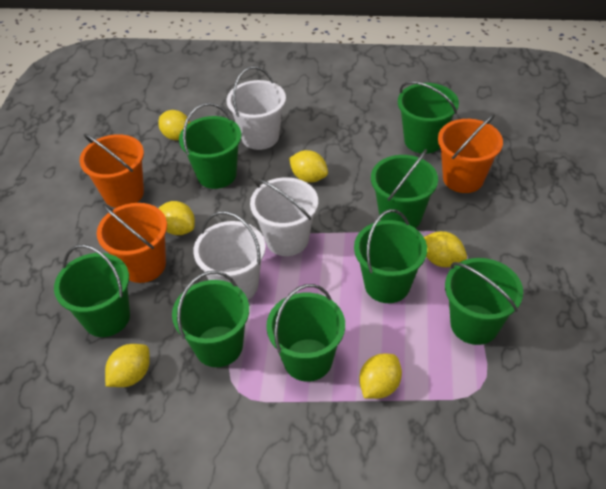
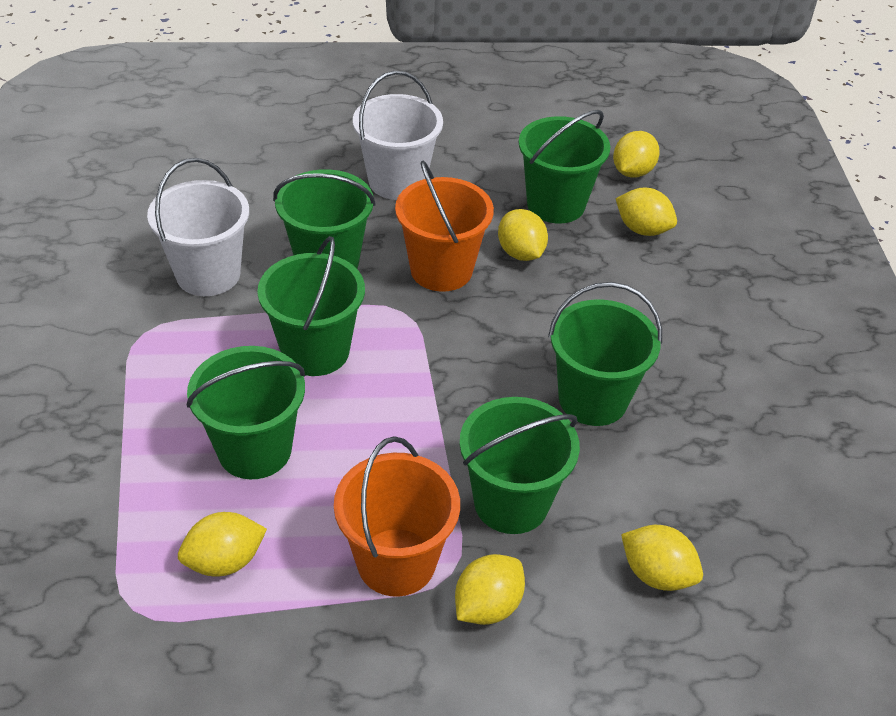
green bucket: 8 -> 6
orange bucket: 3 -> 2
white bucket: 3 -> 2

